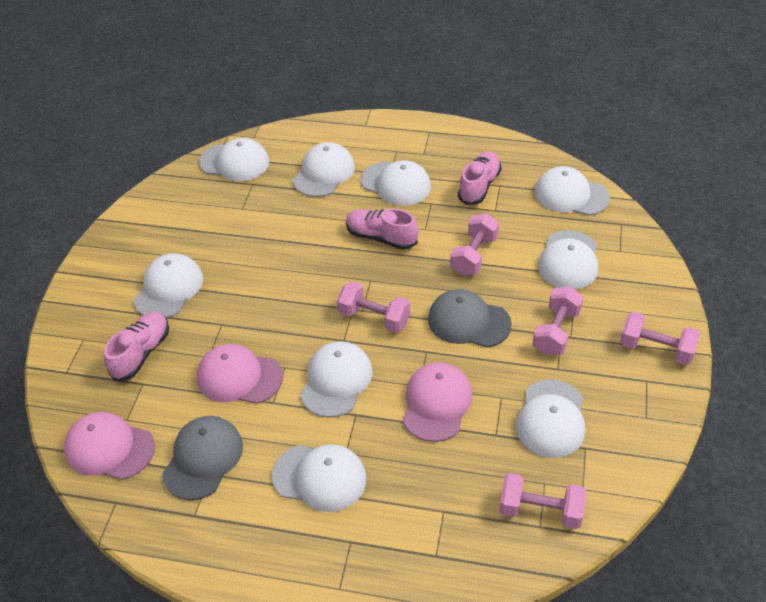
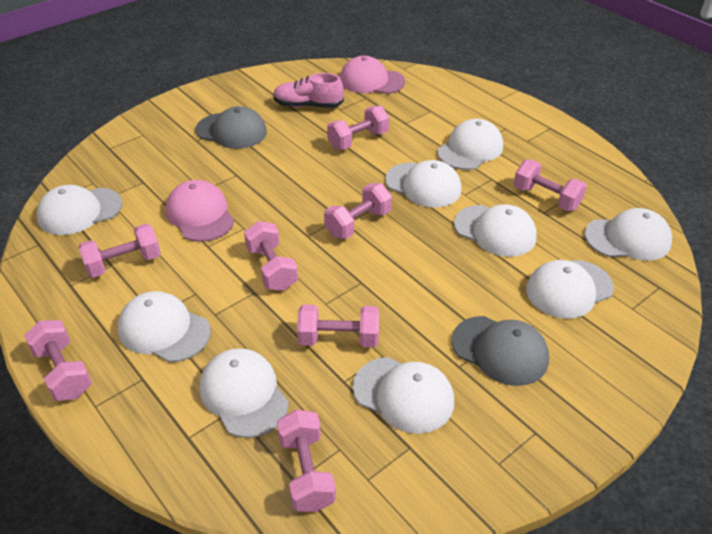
pink cap: 3 -> 2
pink dumbbell: 5 -> 8
pink shoe: 3 -> 1

